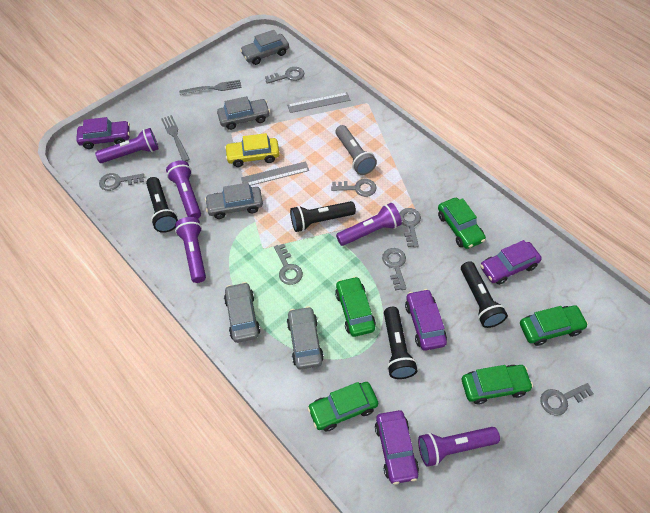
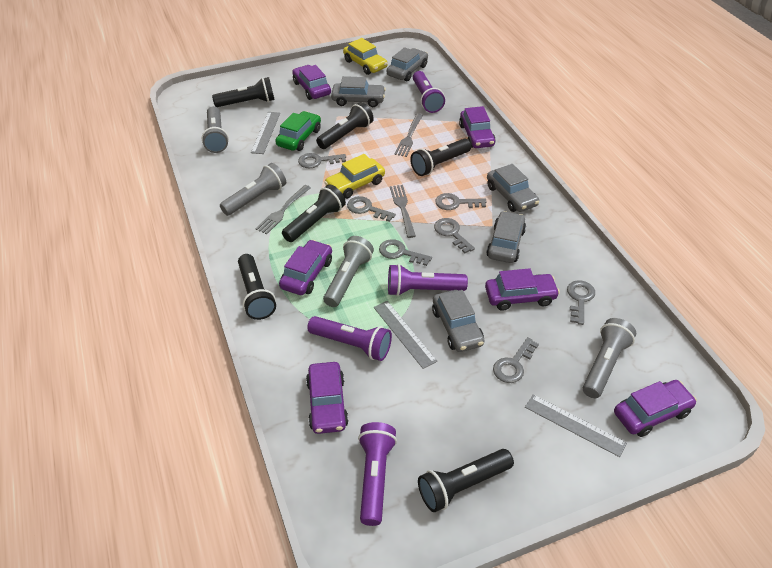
black flashlight: 4 -> 6
green car: 5 -> 1
grey flashlight: 1 -> 4
grey fork: 2 -> 3
grey ruler: 2 -> 3
purple car: 4 -> 6
purple flashlight: 5 -> 4
yellow car: 1 -> 2

